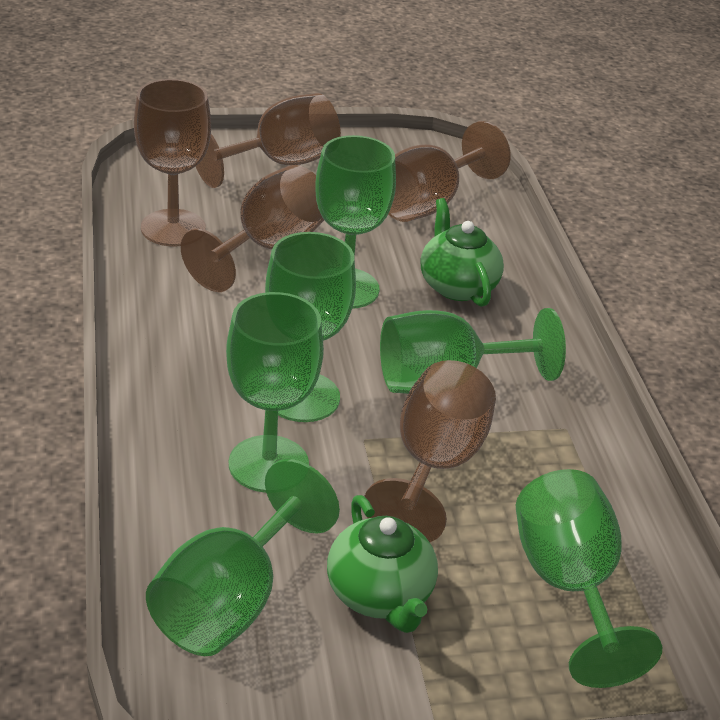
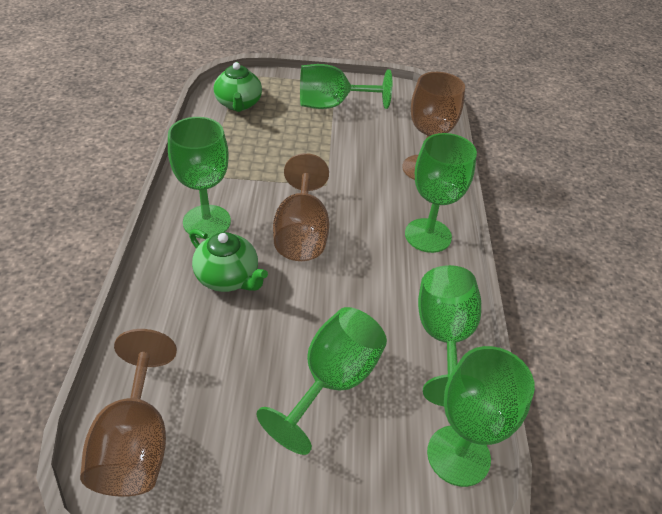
brown goblet: 5 -> 3

